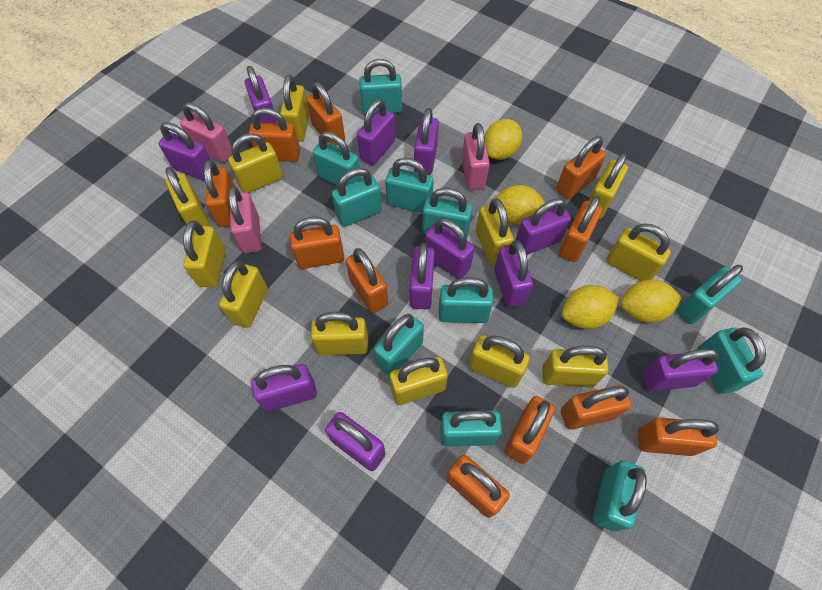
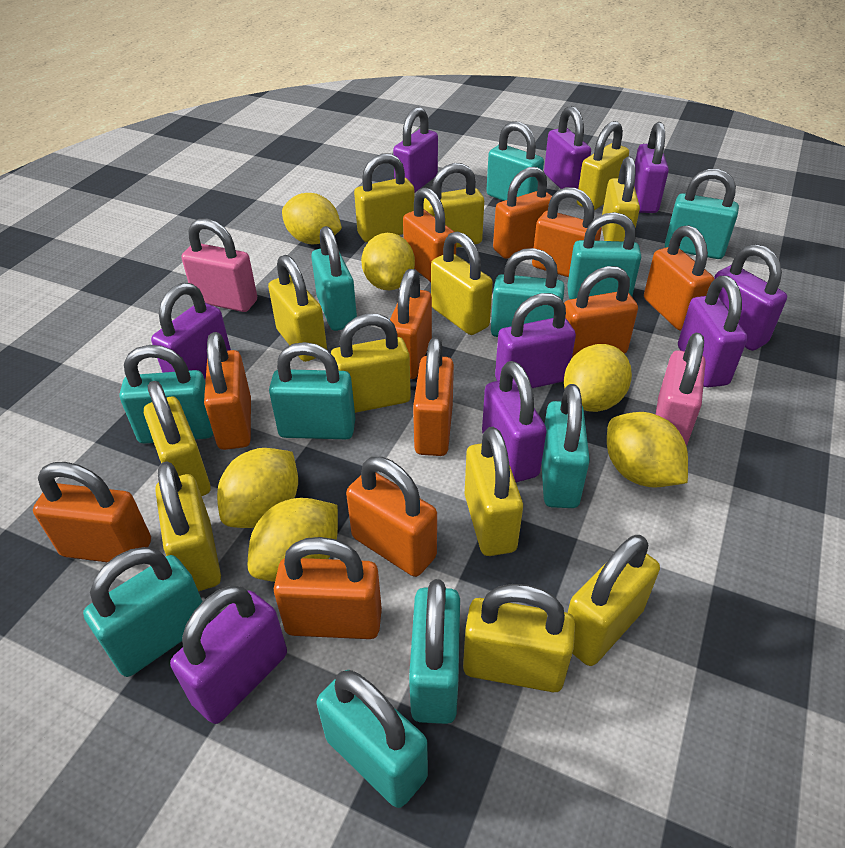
pink padlock: 3 -> 2
purple padlock: 11 -> 9
yellow lemon: 4 -> 6

